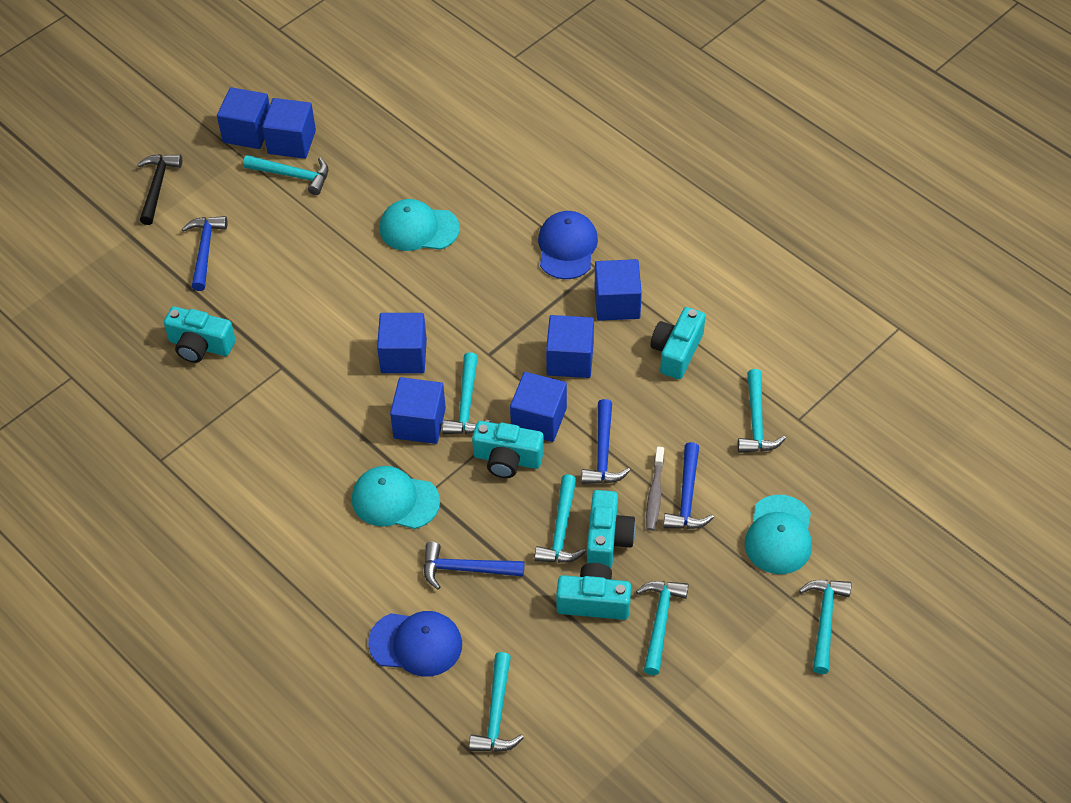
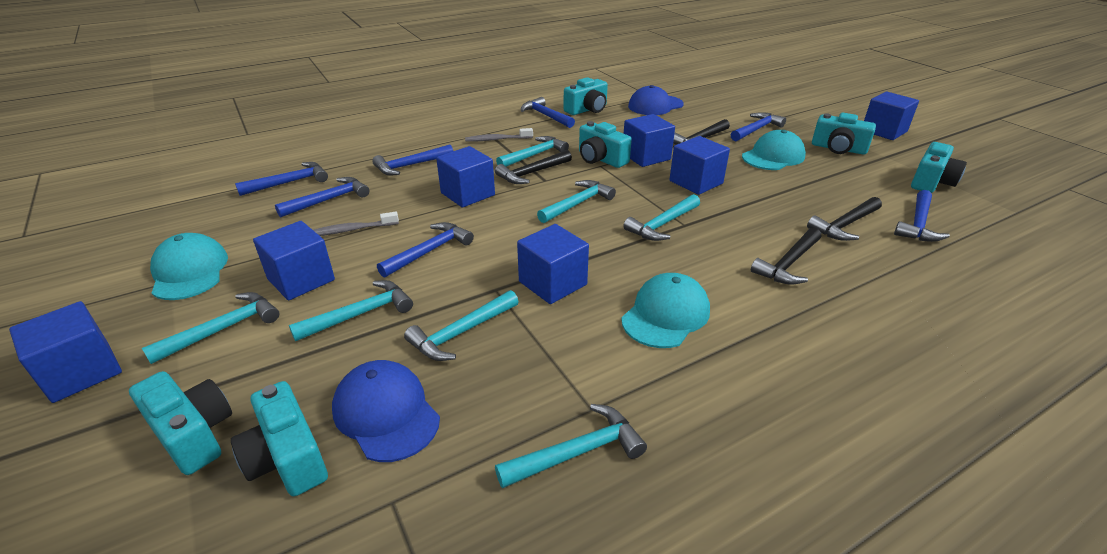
black hammer: 1 -> 4
blue hammer: 4 -> 7
grey toothbrush: 1 -> 2
turquoise camera: 5 -> 6

